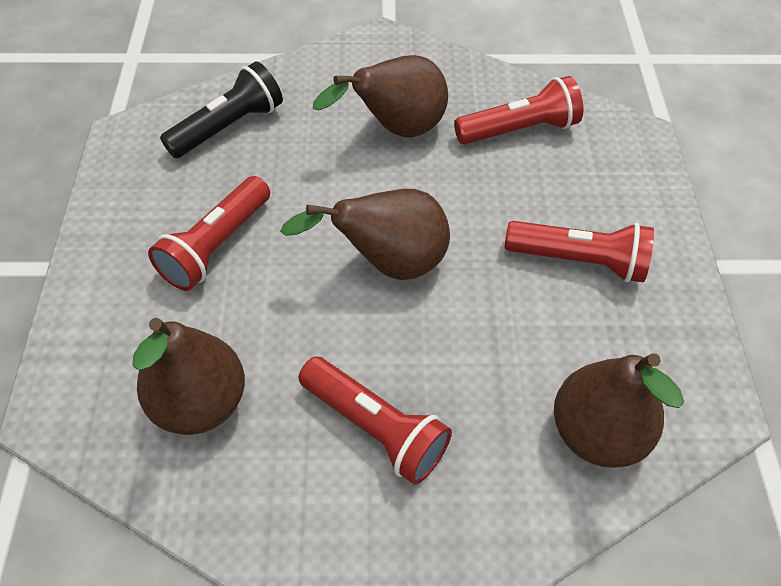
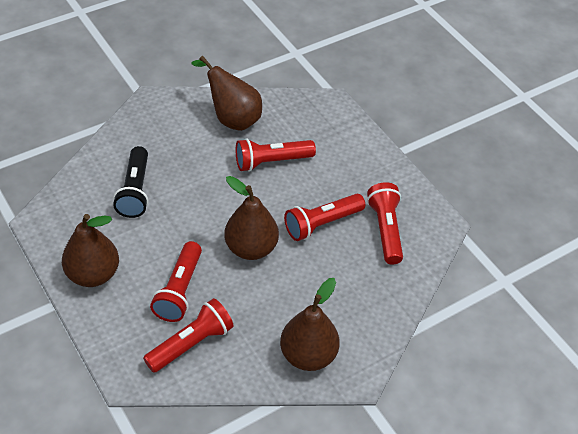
red flashlight: 4 -> 5

